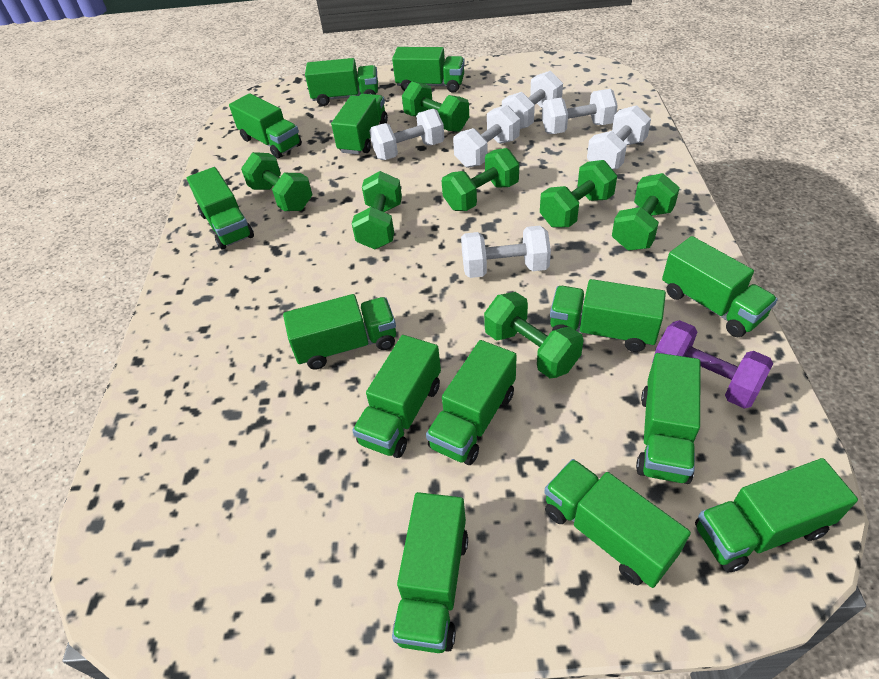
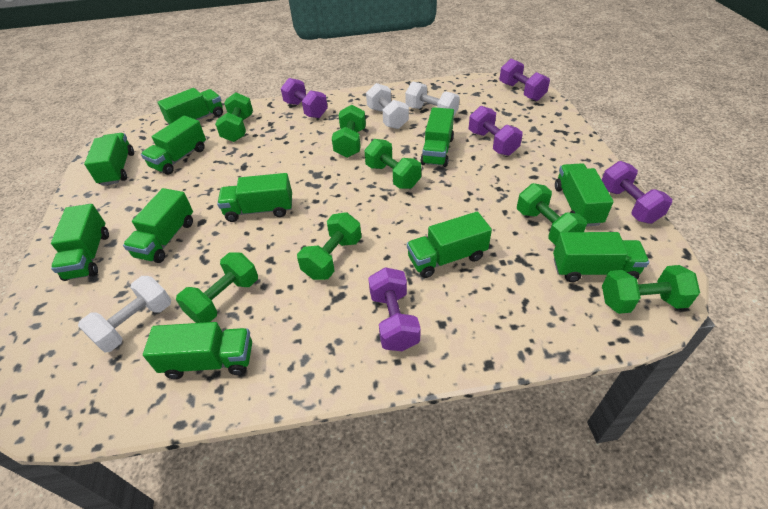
green truck: 14 -> 11
purple dumbbell: 1 -> 5
white dumbbell: 6 -> 3

